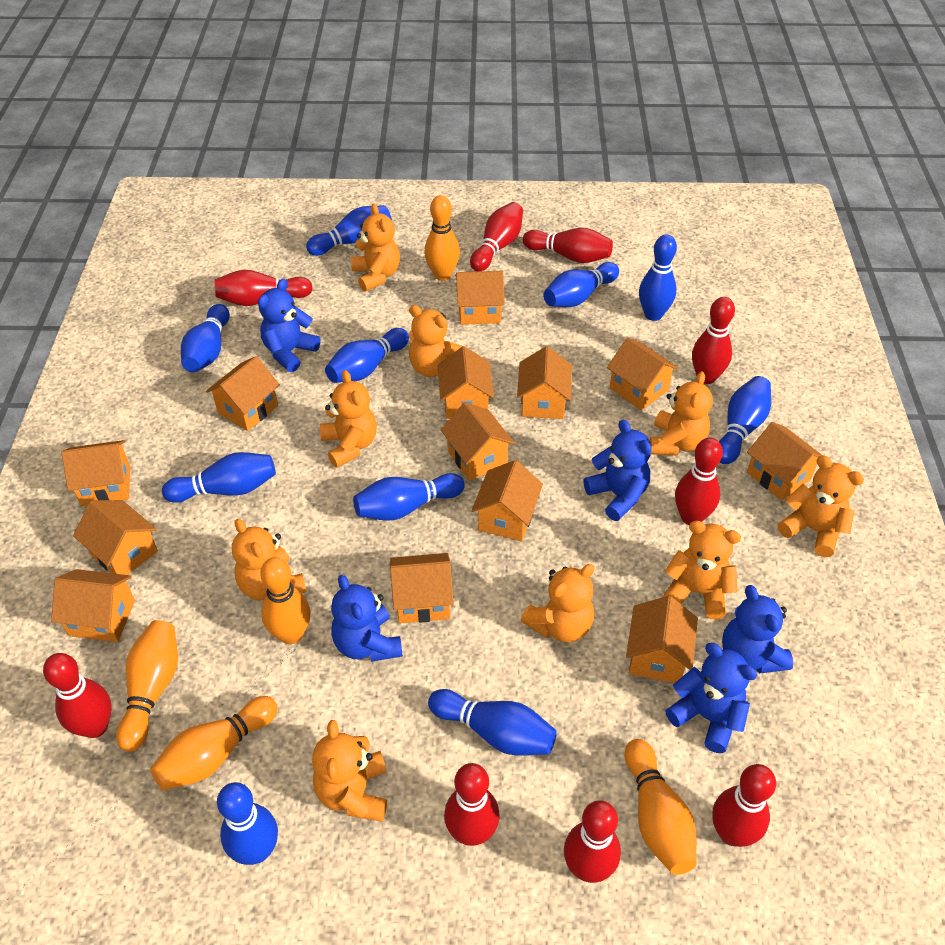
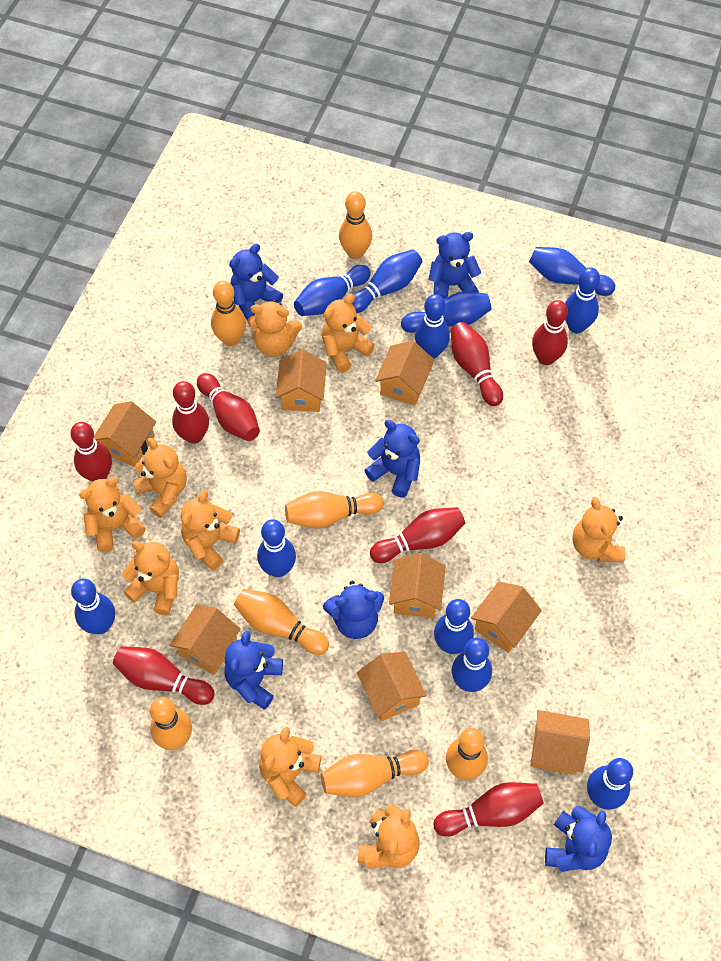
blue bowling pin: 10 -> 11
blue teddy bear: 5 -> 6
orange bowling pin: 5 -> 7
orange house: 13 -> 8
red bowling pin: 9 -> 8

